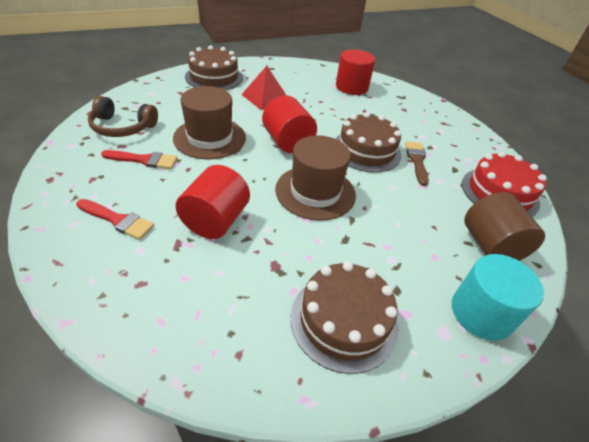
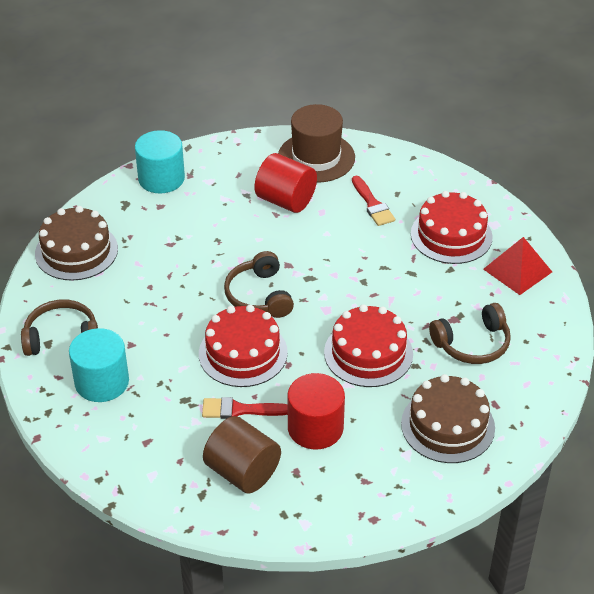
brown brush: 1 -> 0
brown cake: 3 -> 2
brown hat: 2 -> 1
brown headphones: 1 -> 3
red cake: 1 -> 3
red cylinder: 3 -> 2
turquoise cylinder: 1 -> 2

